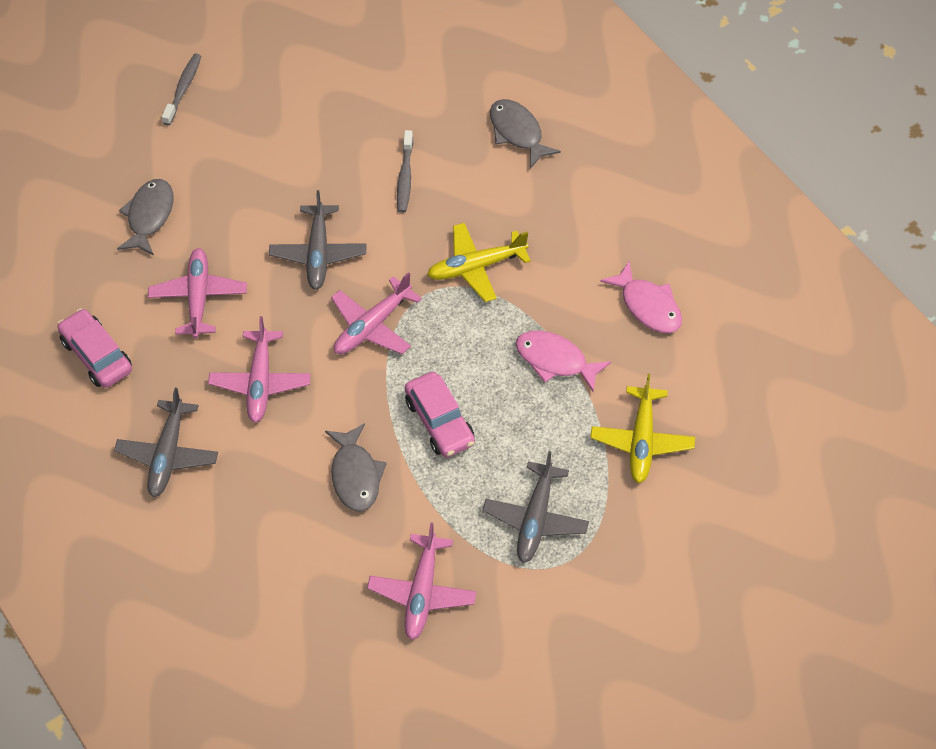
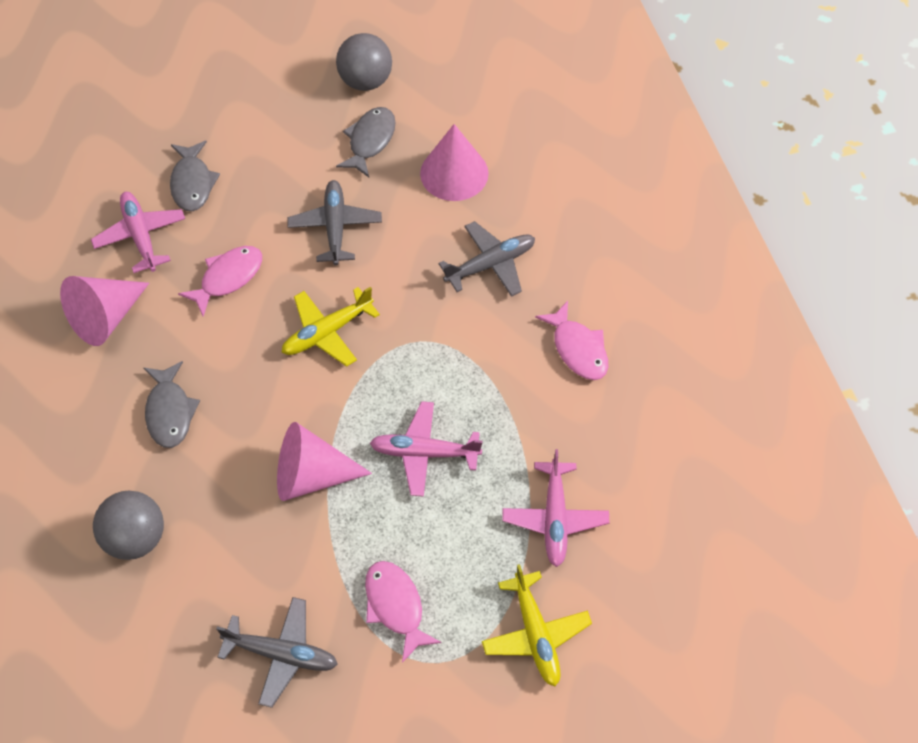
grey ball: 0 -> 2
grey toothbrush: 2 -> 0
pink car: 2 -> 0
pink cone: 0 -> 3
pink fish: 2 -> 3
pink plane: 4 -> 3

